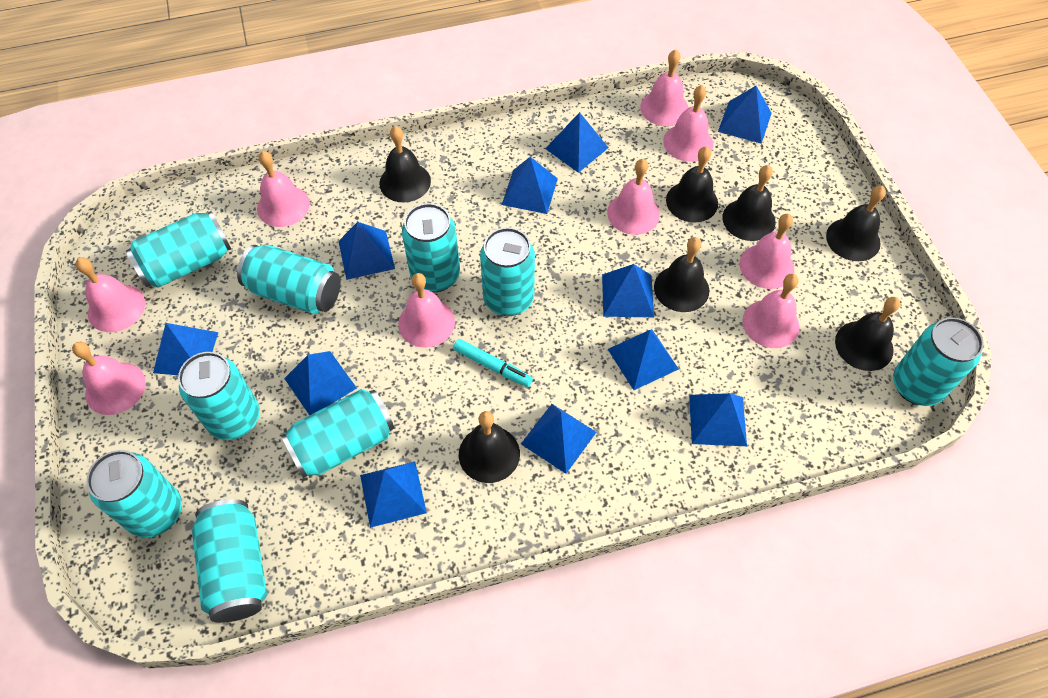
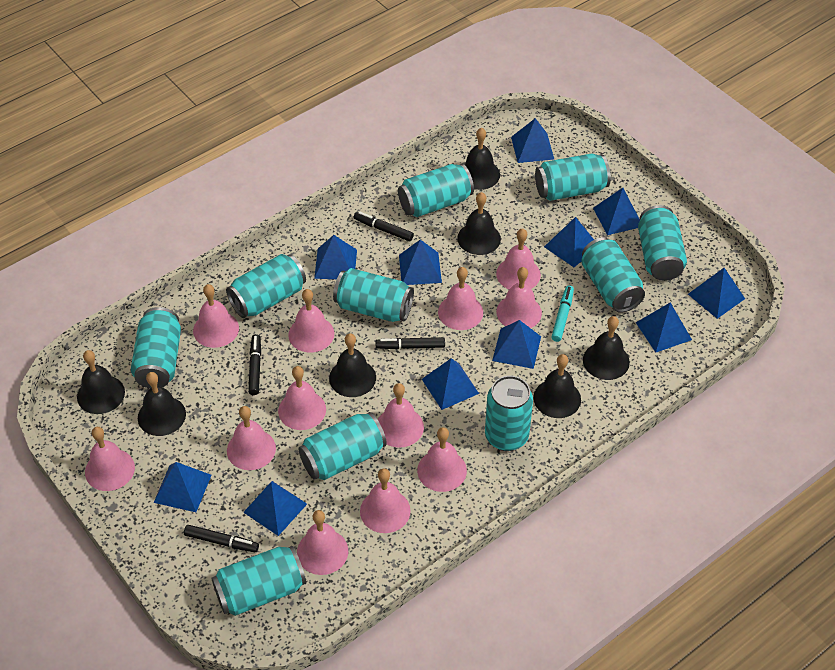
black marker: 0 -> 4
pink bell: 9 -> 12
turquoise can: 9 -> 10

